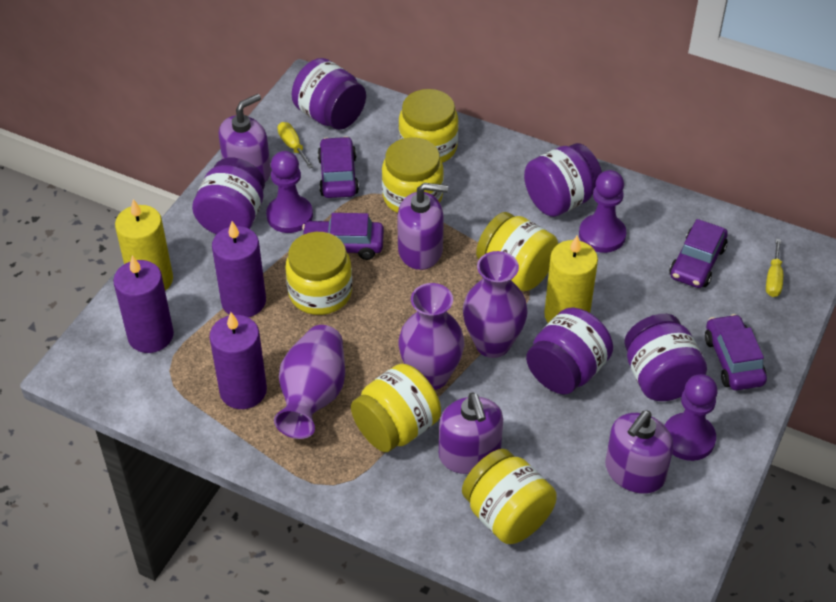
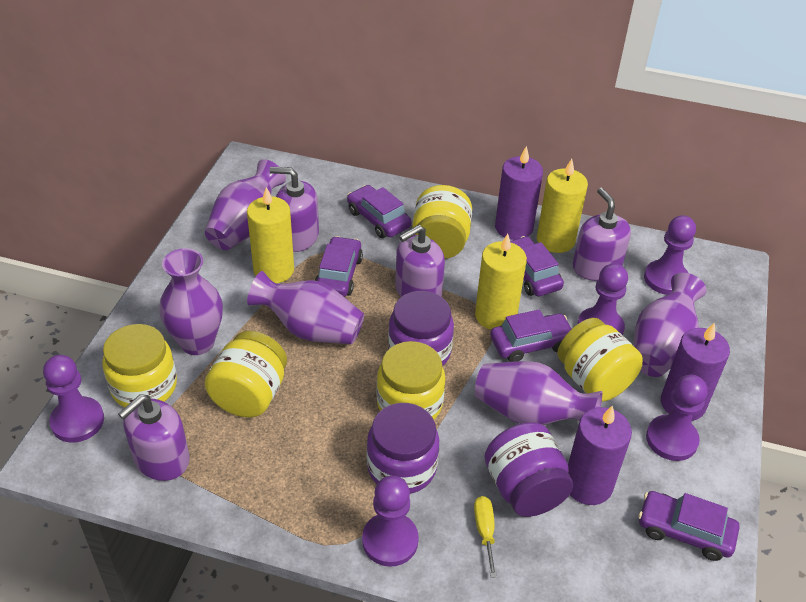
purple car: 4 -> 5
purple jar: 5 -> 3
purple pawn: 3 -> 5
purple vase: 3 -> 5
yellow candle: 2 -> 3
yellow jar: 6 -> 5
yellow screwdriver: 2 -> 1

